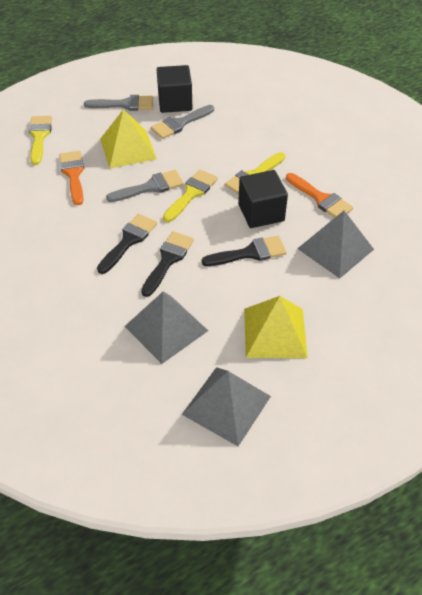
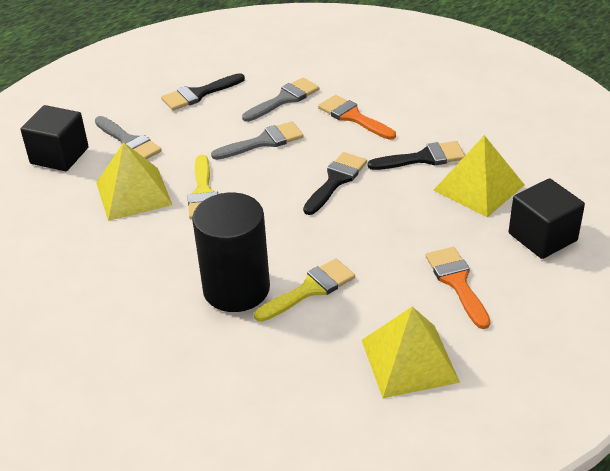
black cylinder: 0 -> 1
grey pyramid: 3 -> 0
yellow brush: 3 -> 2
yellow pyramid: 2 -> 3

